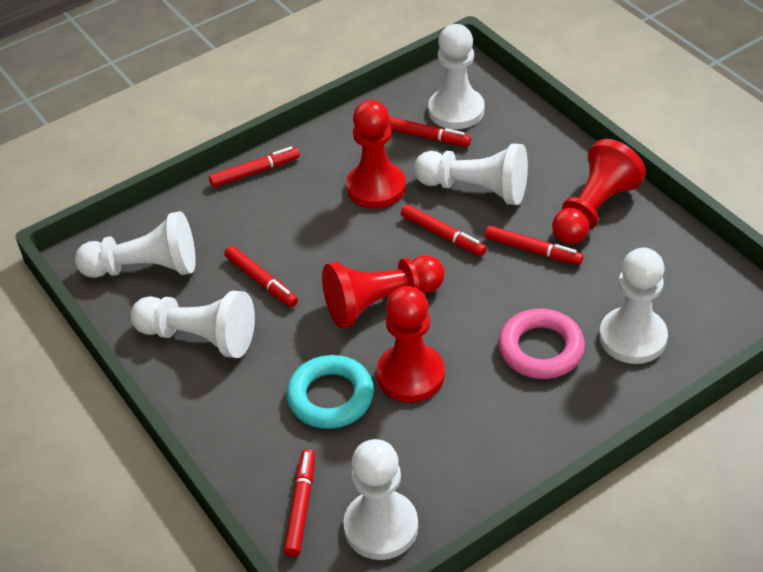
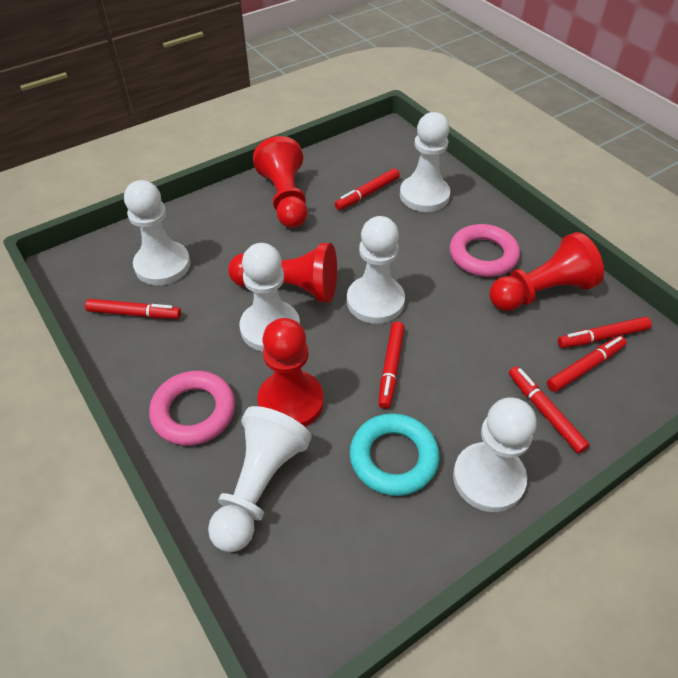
pink ring: 1 -> 2

